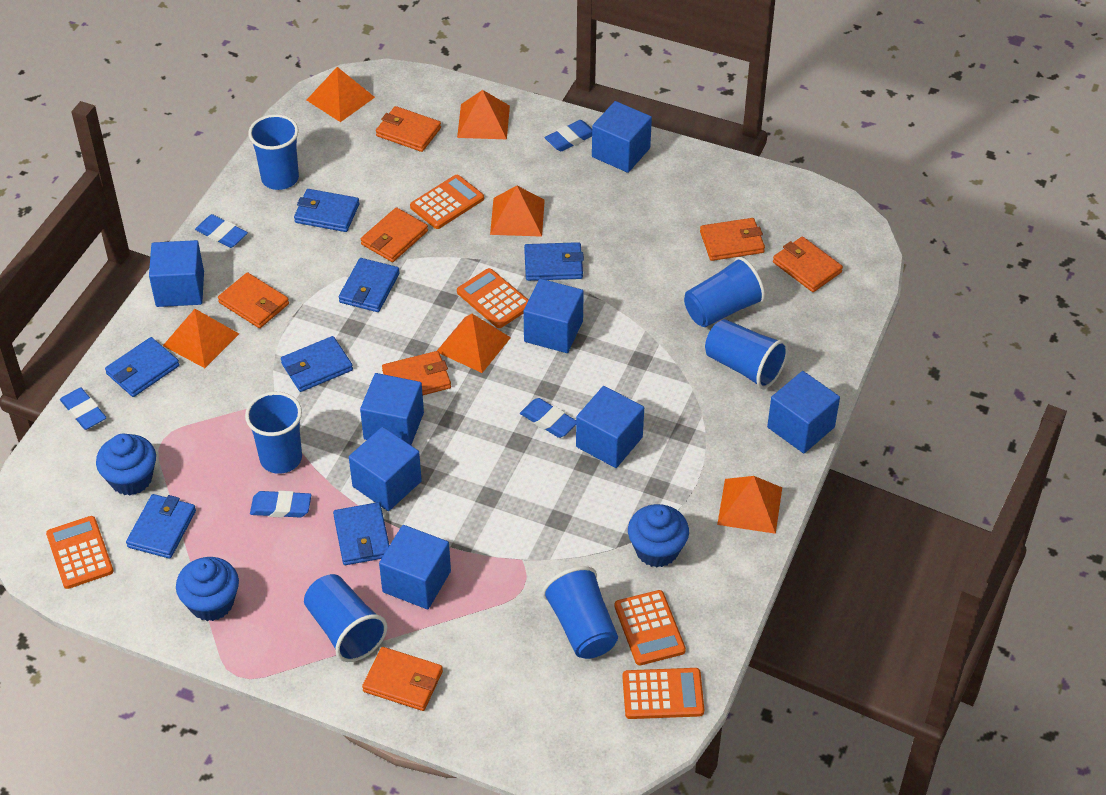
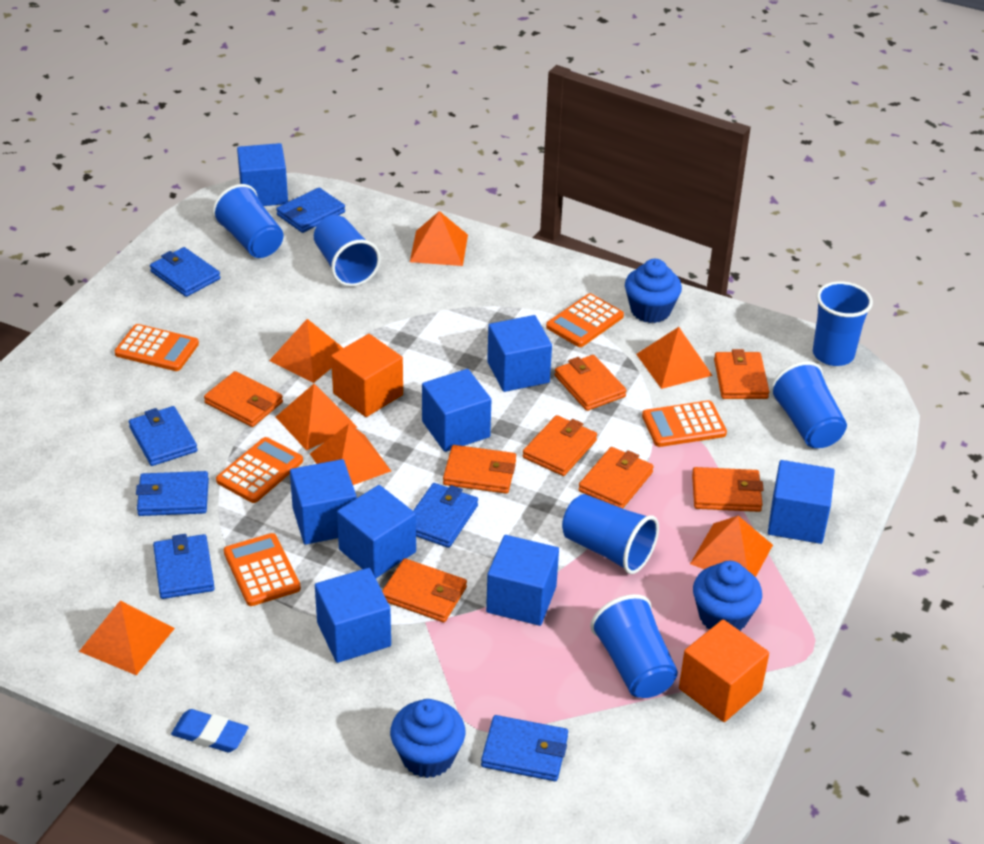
blue eraser: 5 -> 1
orange cube: 0 -> 2
orange pyramid: 6 -> 7
orange wallet: 7 -> 8

